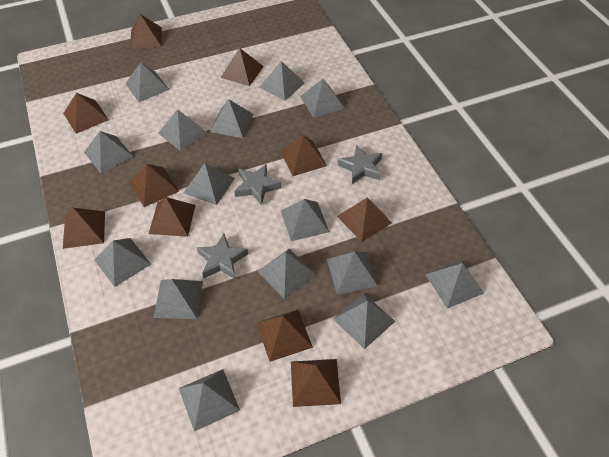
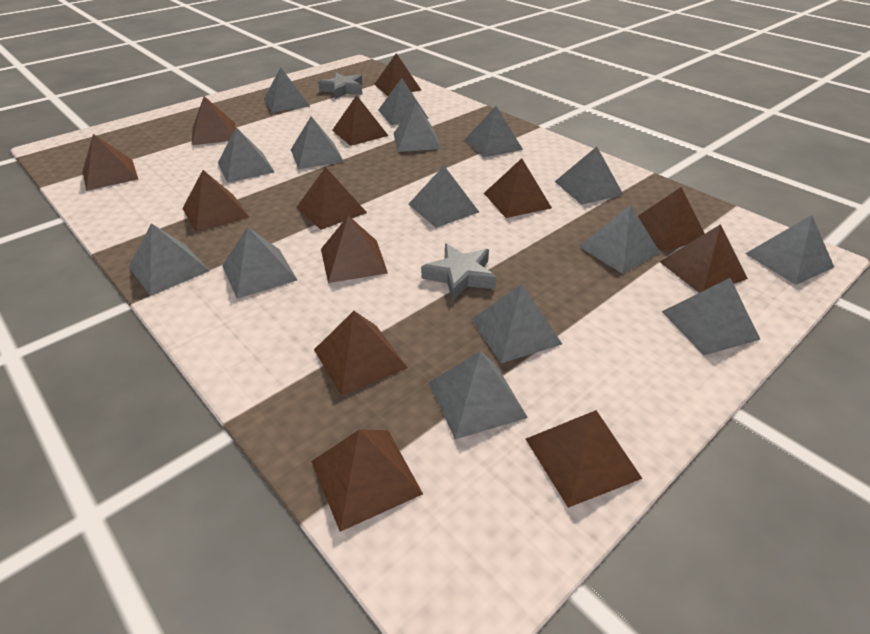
brown pyramid: 10 -> 13
grey star: 3 -> 2

